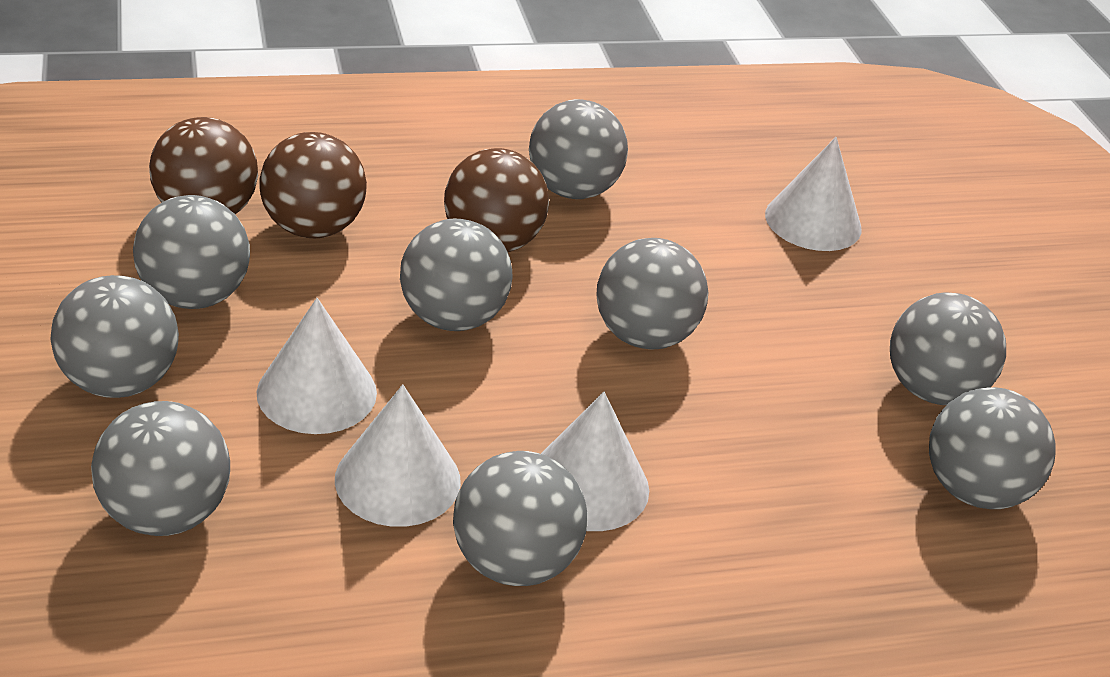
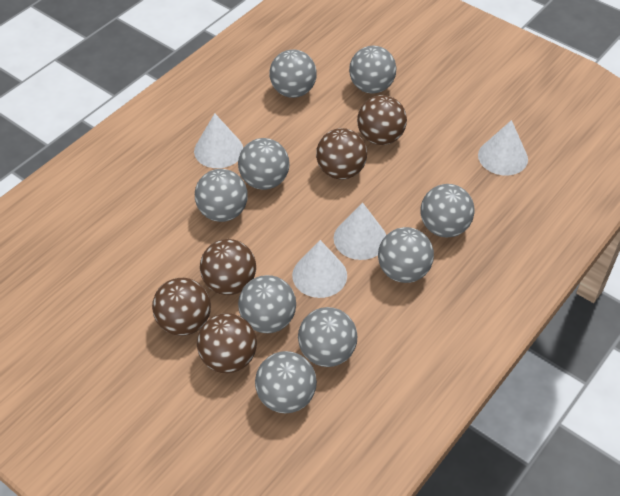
brown ball: 3 -> 5

